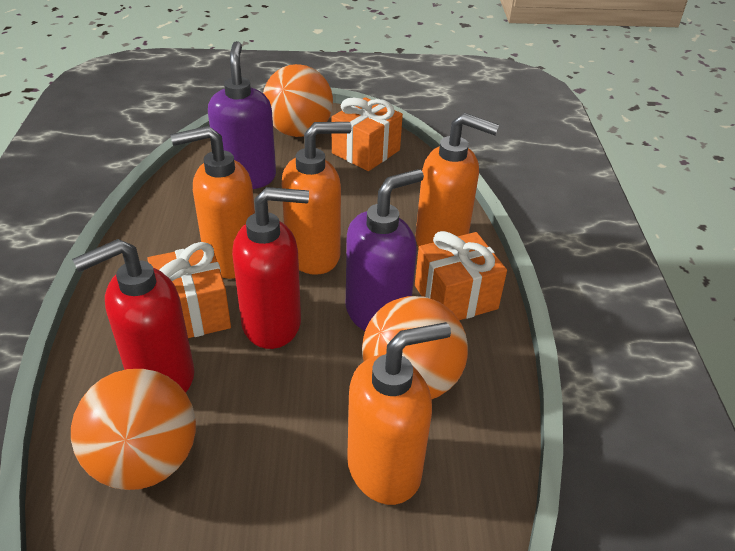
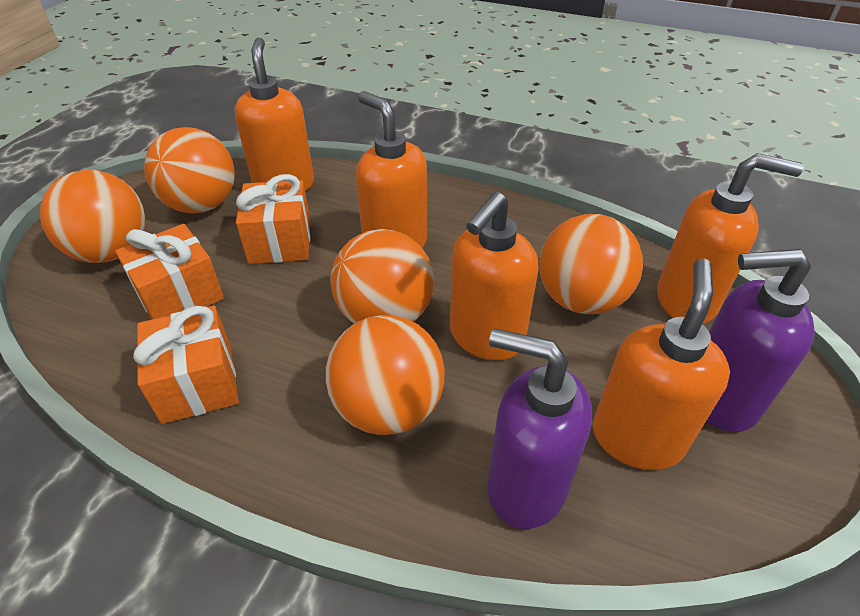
orange ball: 3 -> 5
orange soap dispenser: 4 -> 5
red soap dispenser: 2 -> 0

